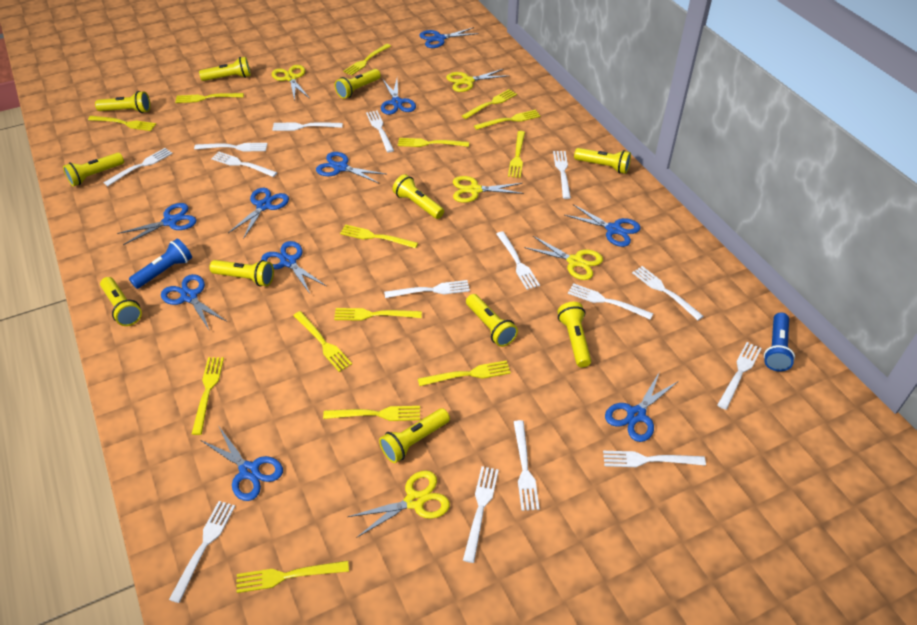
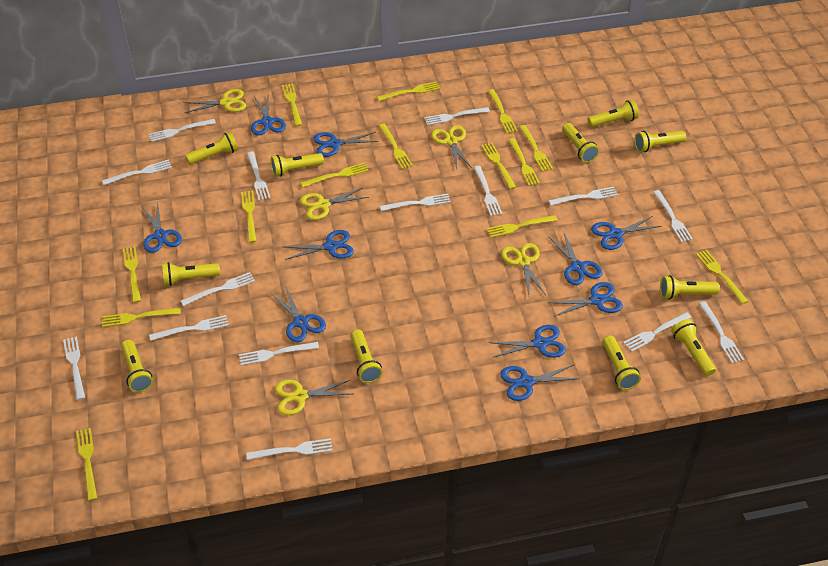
blue flashlight: 2 -> 0

